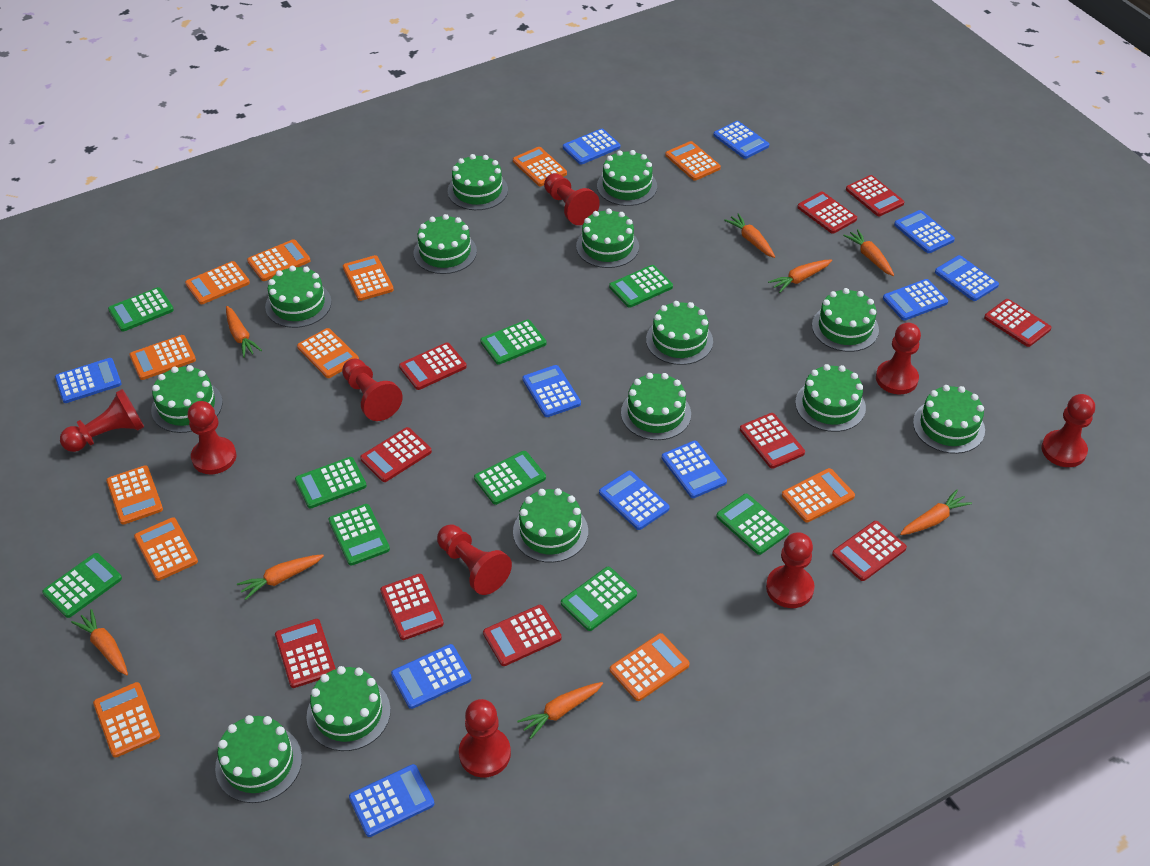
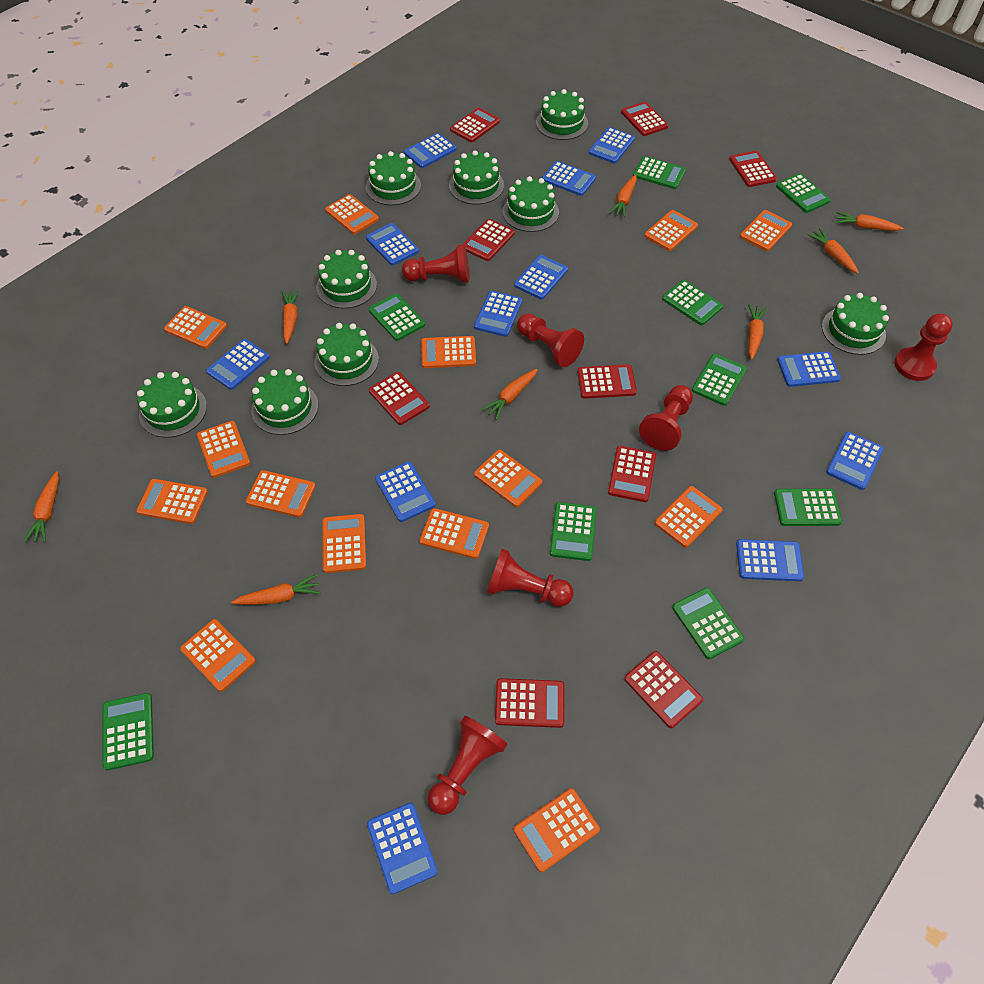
blue calculator: 11 -> 12
green cake: 14 -> 9
orange calculator: 12 -> 14
red calculator: 10 -> 9
red pawn: 9 -> 6

